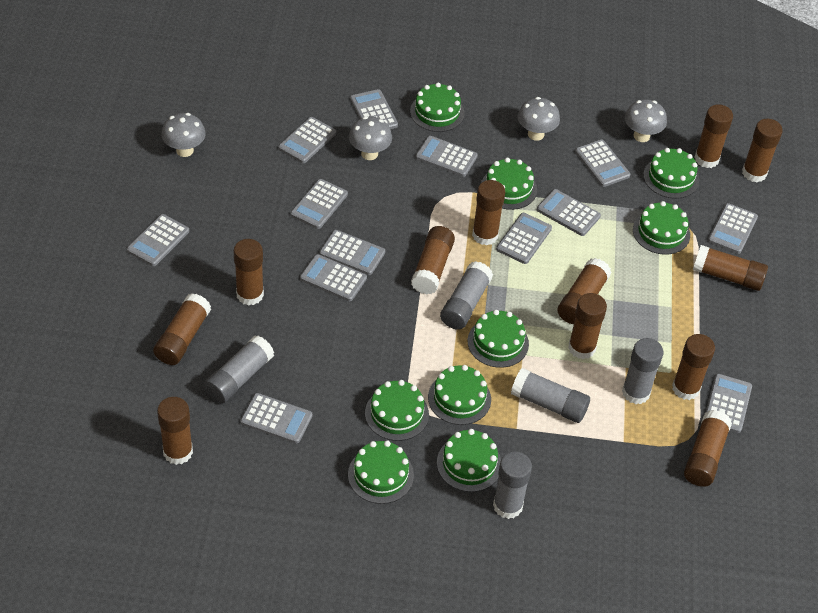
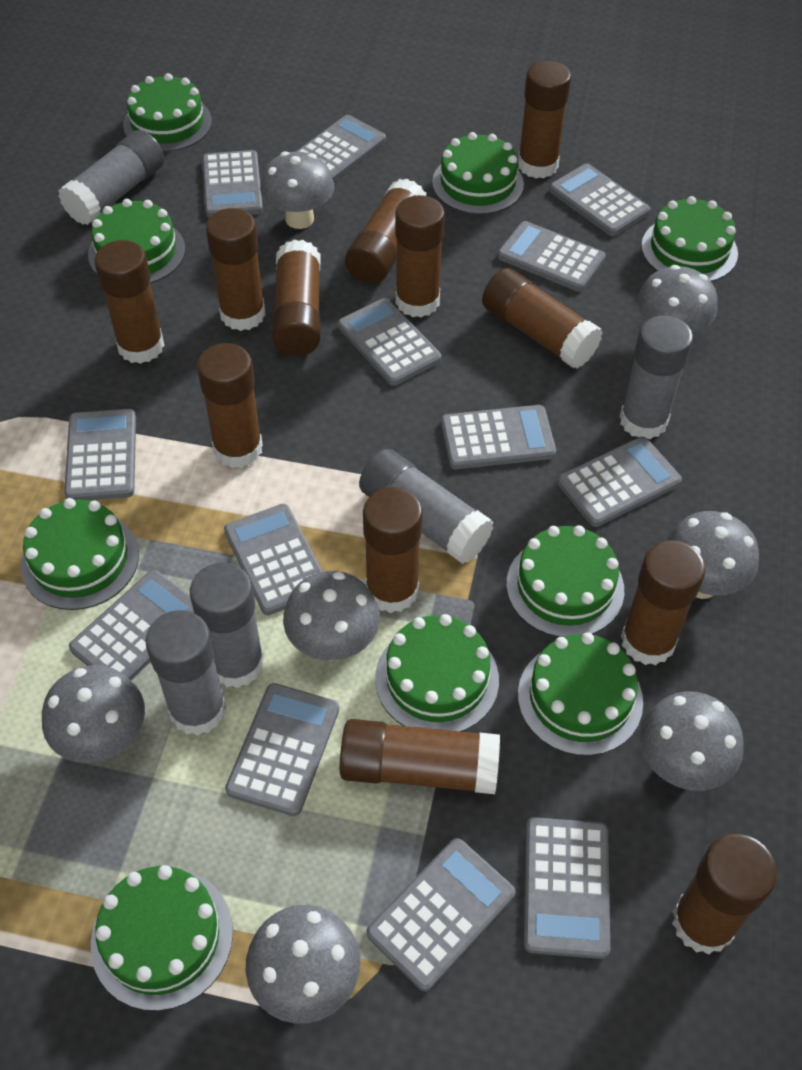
grey mushroom: 4 -> 7

